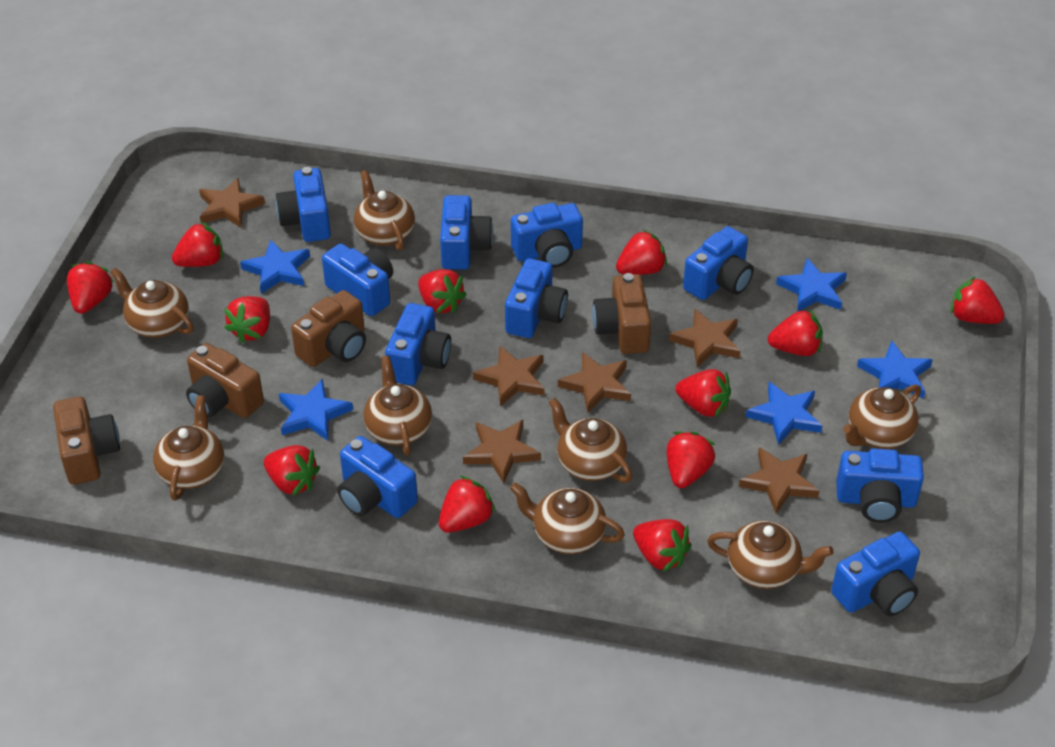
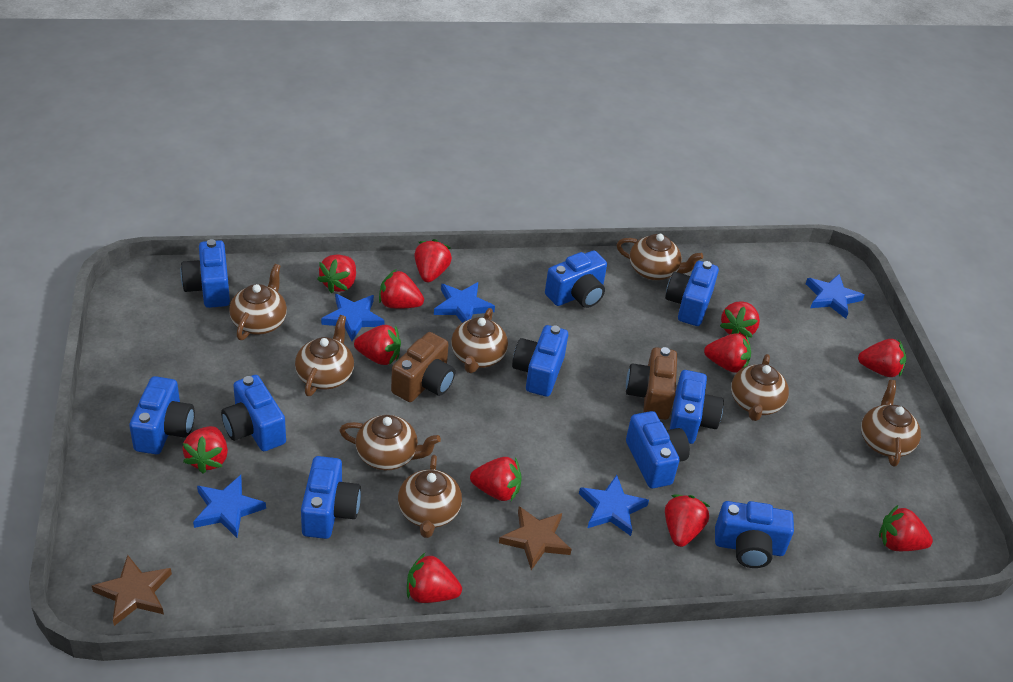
brown camera: 4 -> 2
brown star: 6 -> 2

